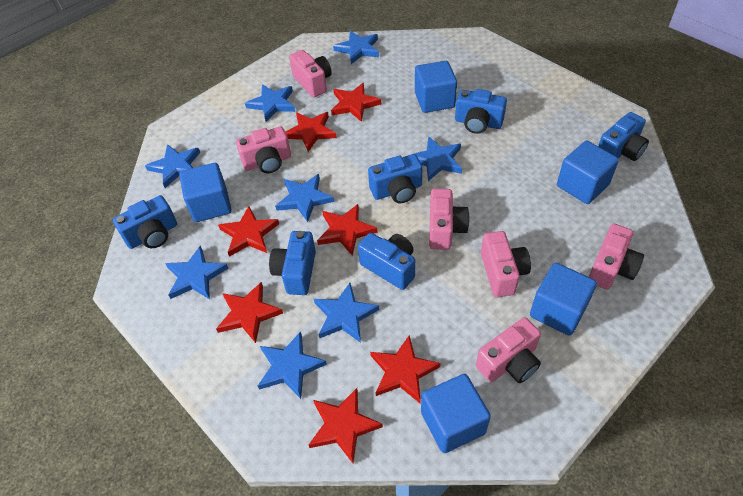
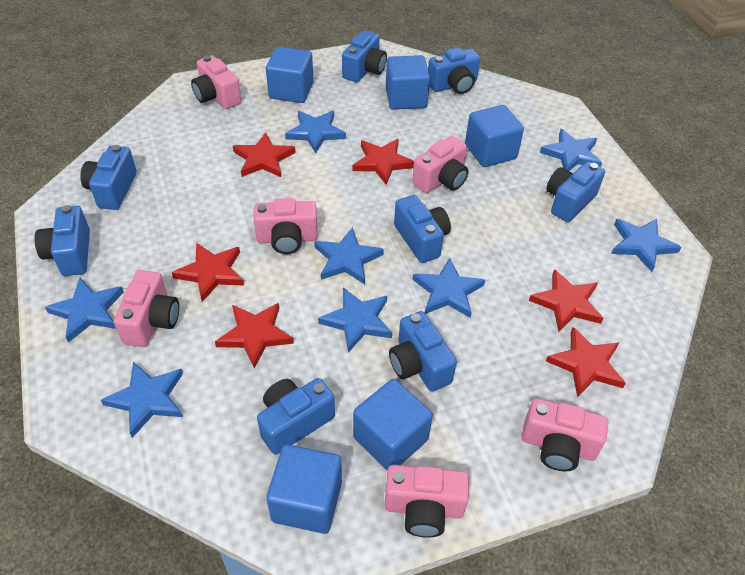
blue camera: 6 -> 8
red star: 7 -> 6

